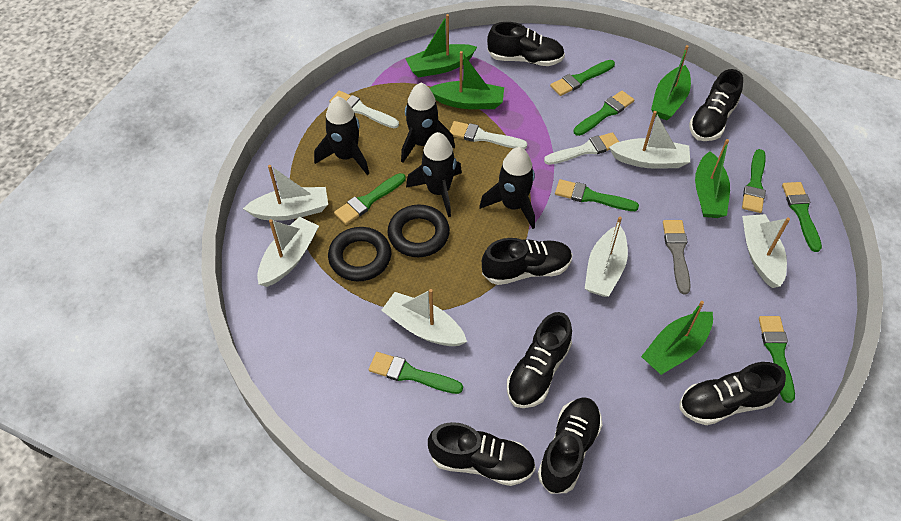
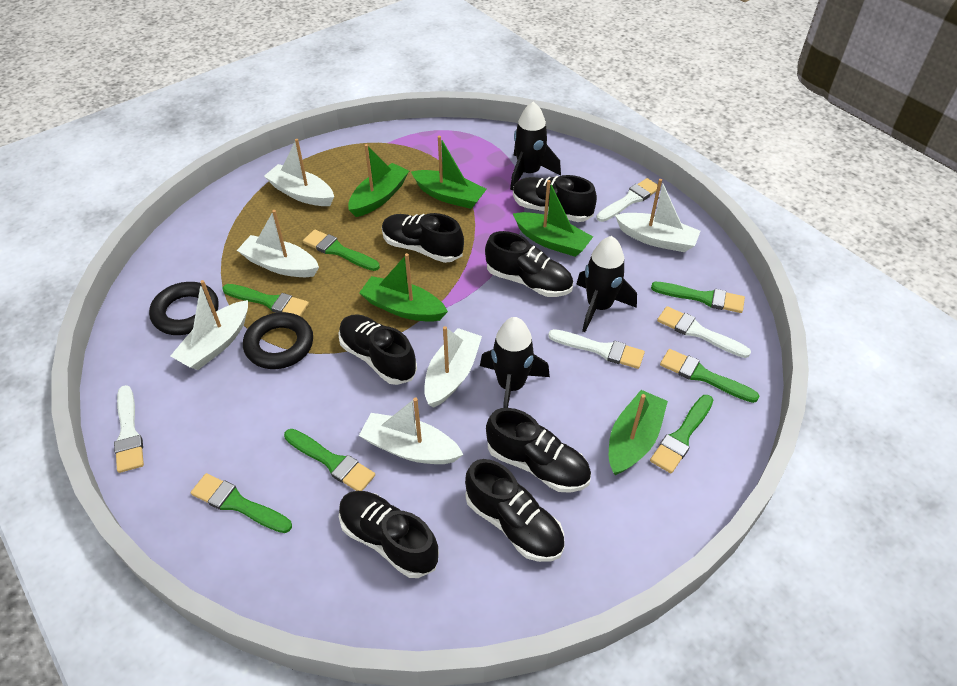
black rocket: 4 -> 3
green brush: 8 -> 7
grey brush: 1 -> 0
white brush: 3 -> 4

